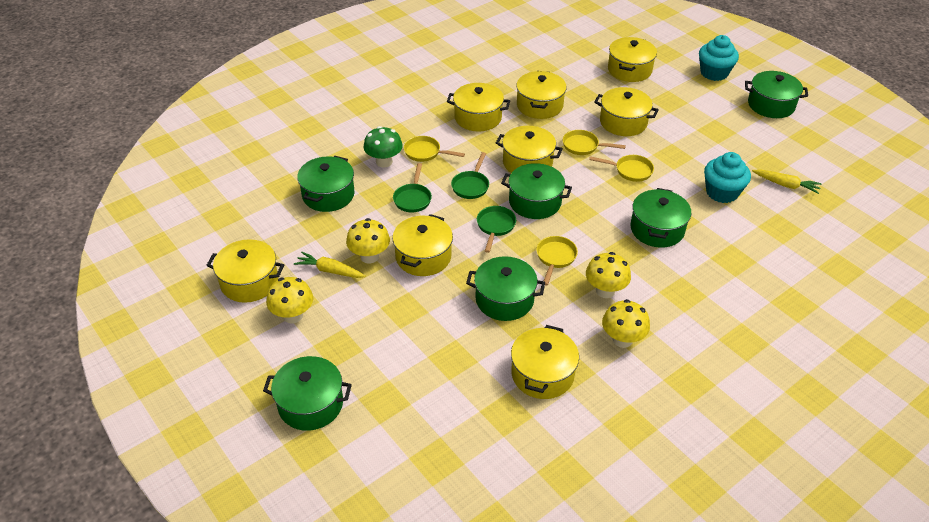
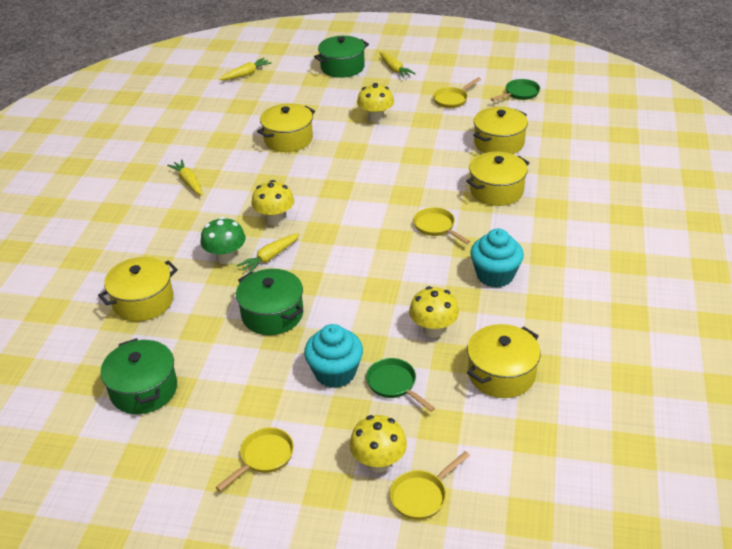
green pan: 3 -> 2
green pot: 6 -> 3
yellow carrot: 2 -> 4
yellow pot: 8 -> 5

